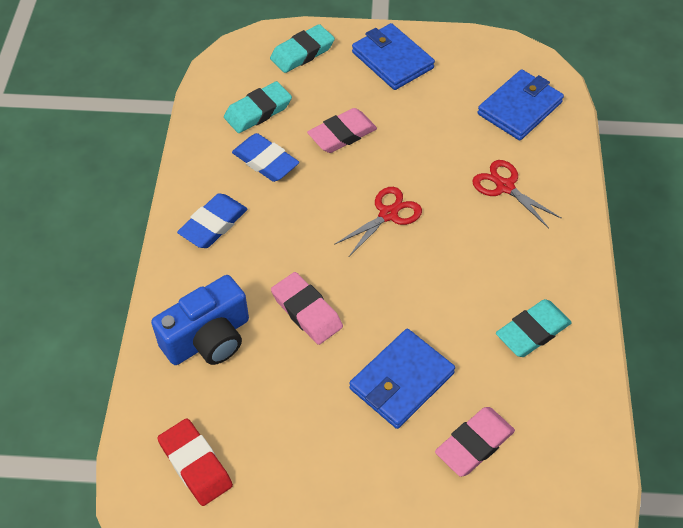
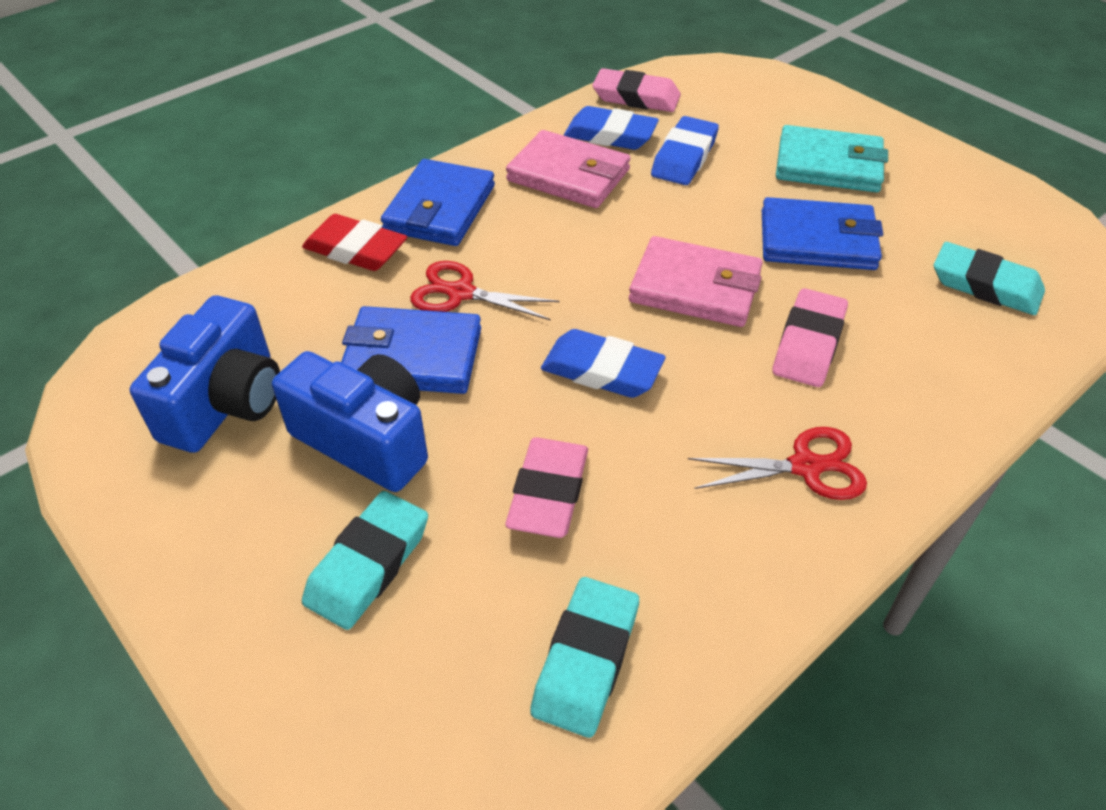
blue camera: 1 -> 2
blue eraser: 2 -> 3
pink wallet: 0 -> 2
turquoise wallet: 0 -> 1

